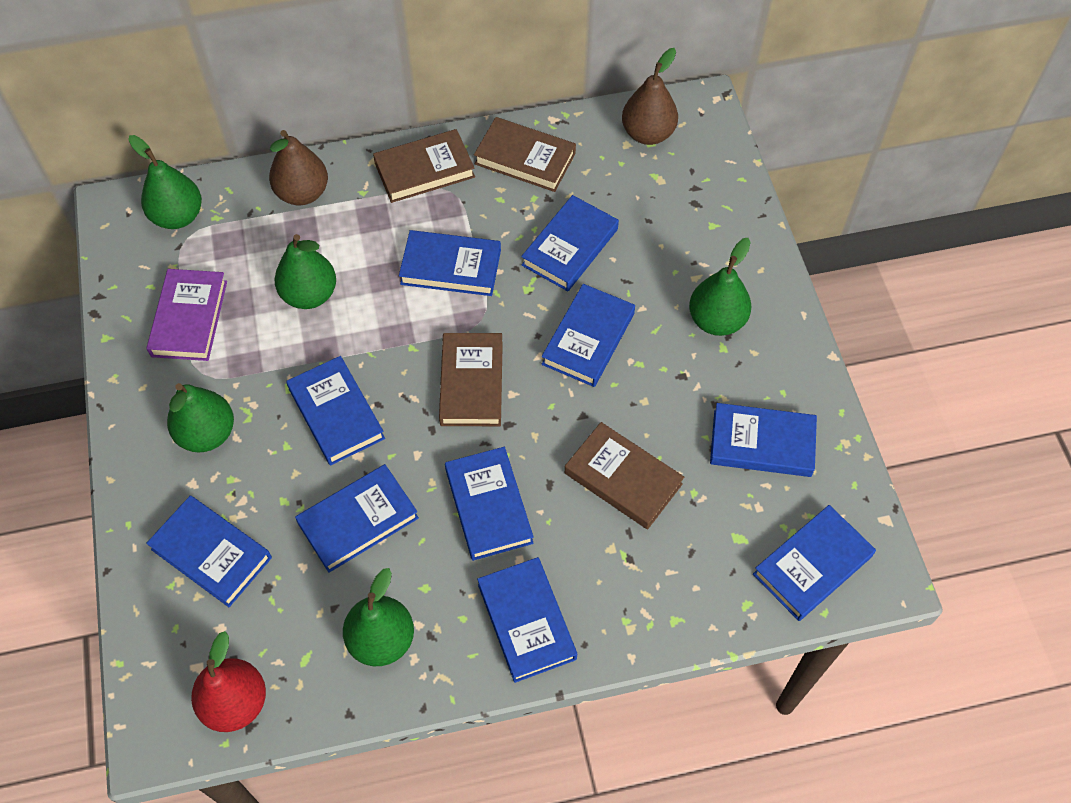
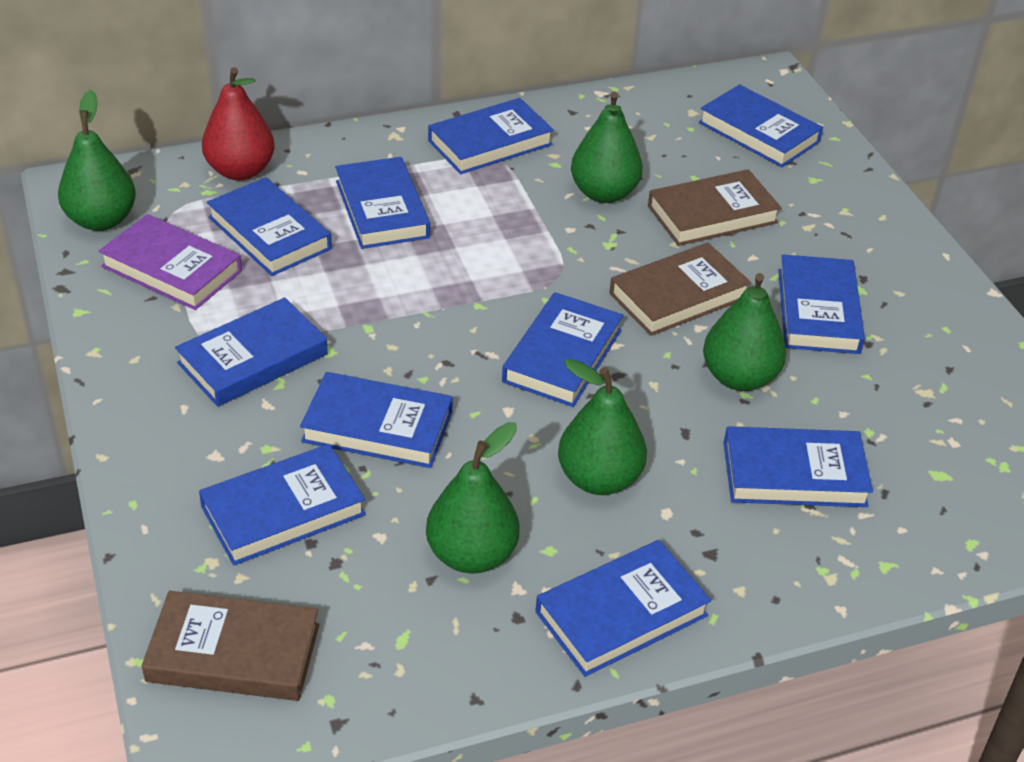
blue book: 10 -> 11
brown book: 4 -> 3
brown pear: 2 -> 0

